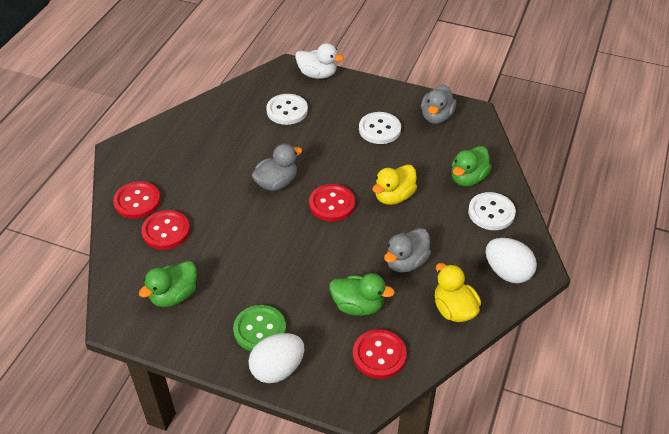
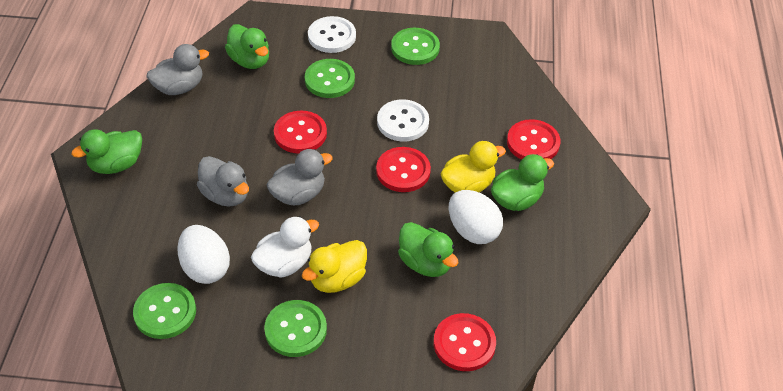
green button: 1 -> 4
green duck: 3 -> 4
white button: 3 -> 2

